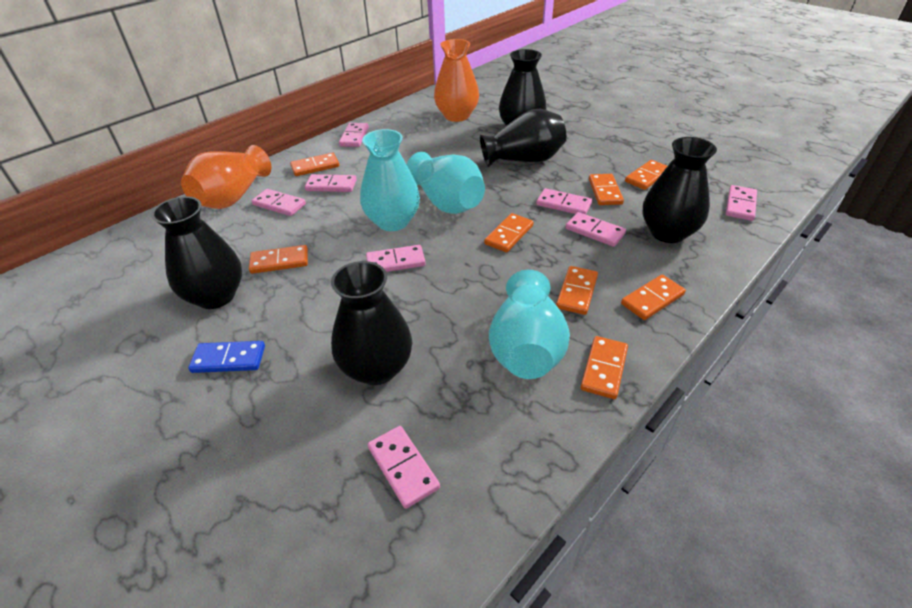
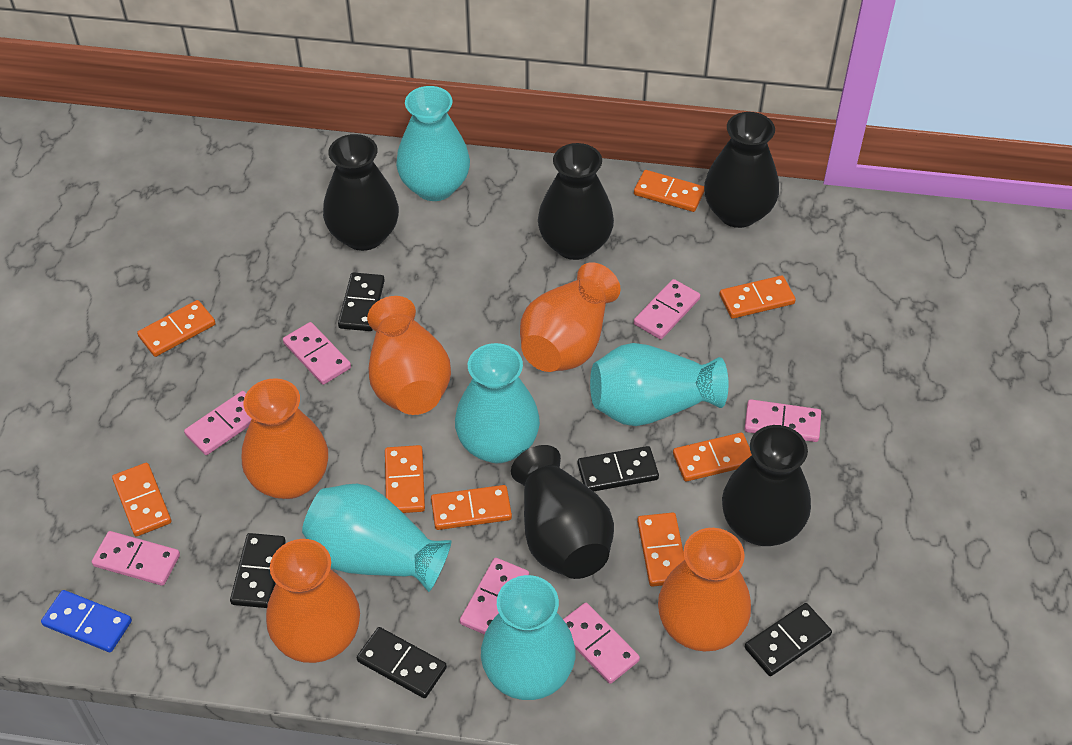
black domino: 0 -> 5
orange vase: 2 -> 5
pink domino: 8 -> 7
turquoise vase: 3 -> 5

